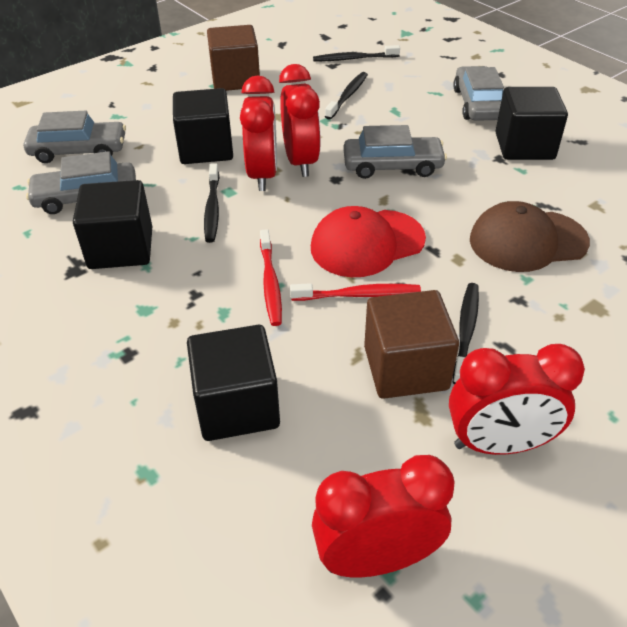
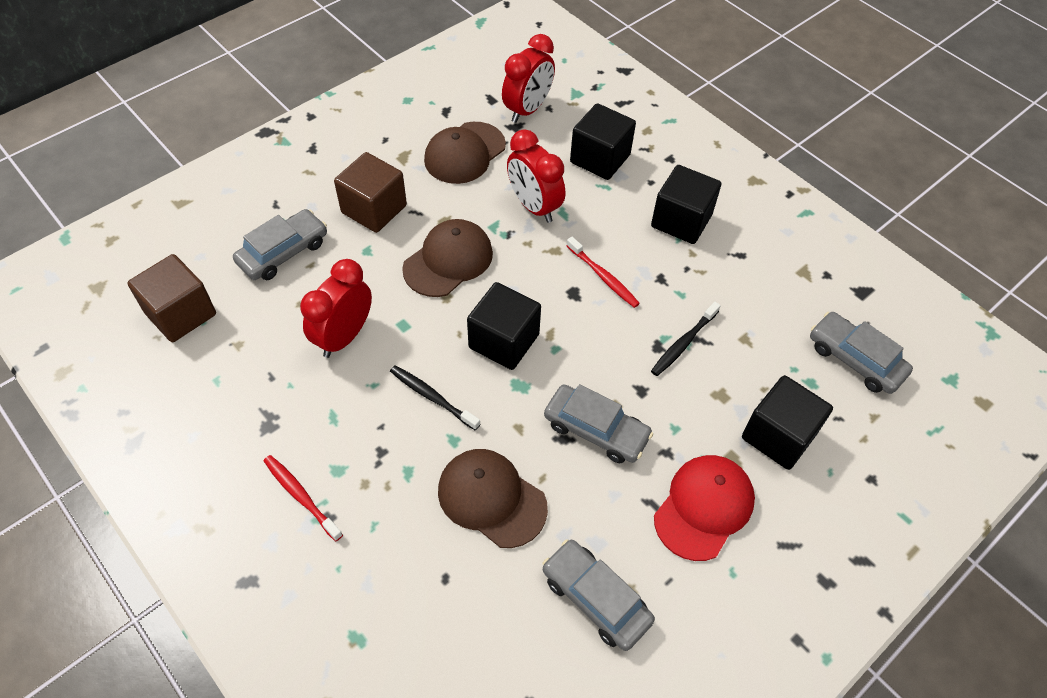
black toothbrush: 4 -> 2
brown cap: 1 -> 3
red clock: 4 -> 3

